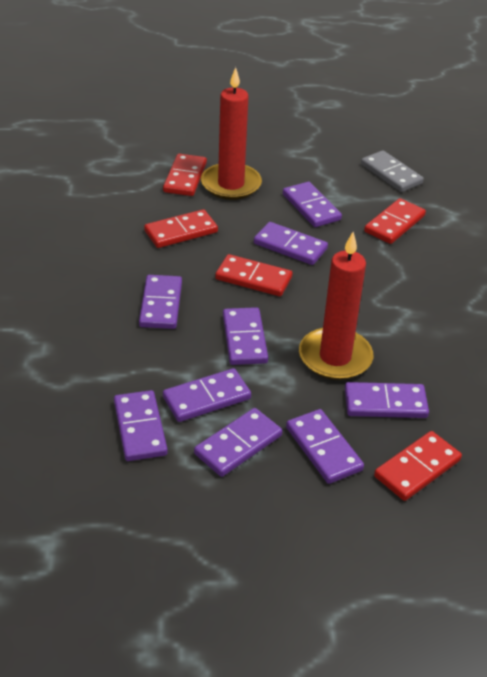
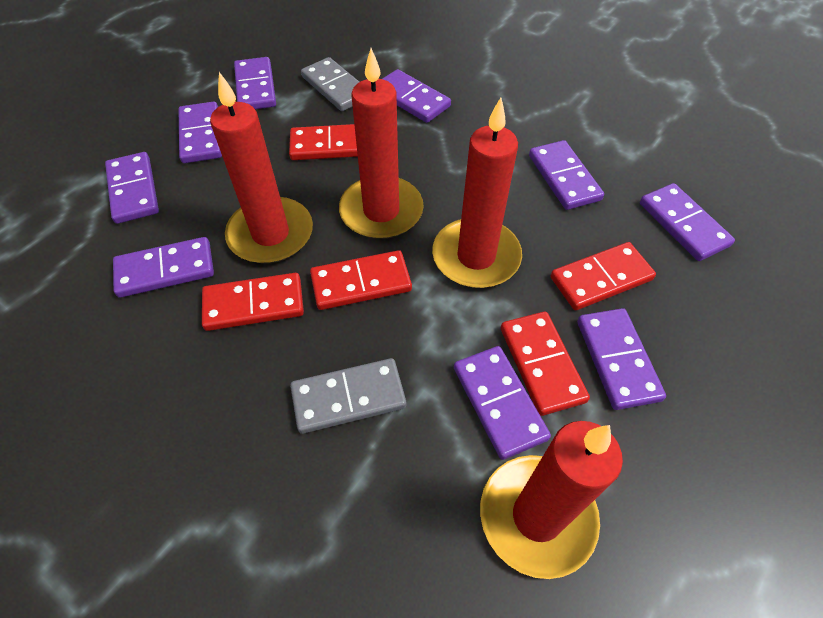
grey domino: 1 -> 2
red candle: 2 -> 4

